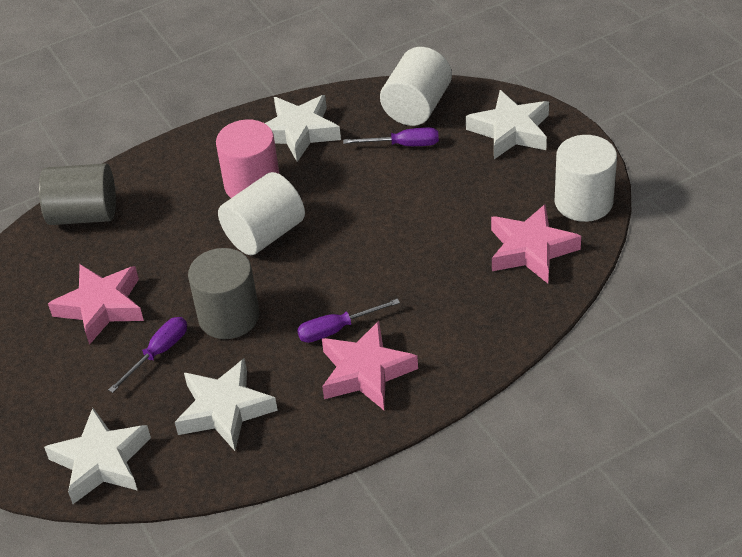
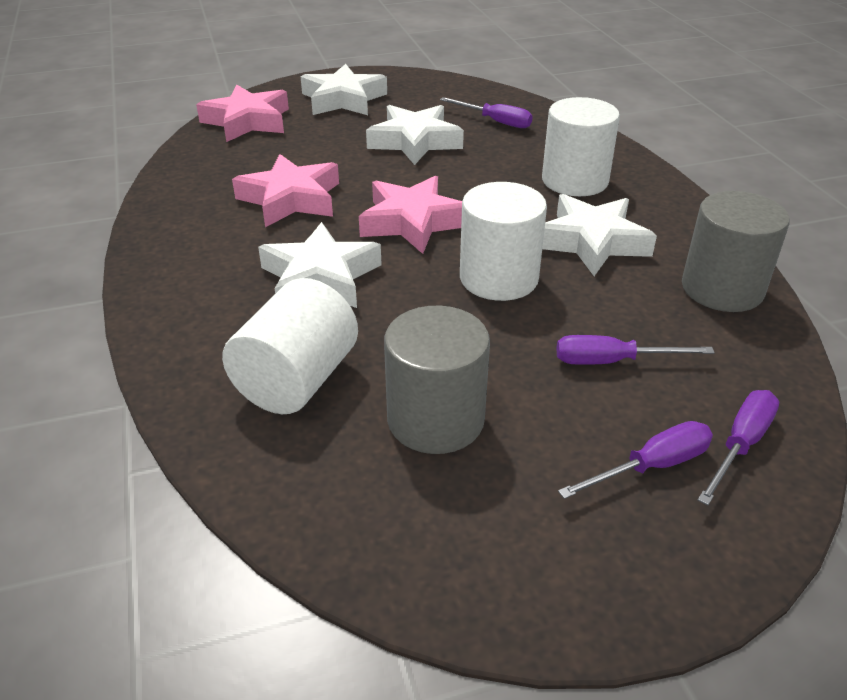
pink cylinder: 1 -> 0
purple screwdriver: 3 -> 4

